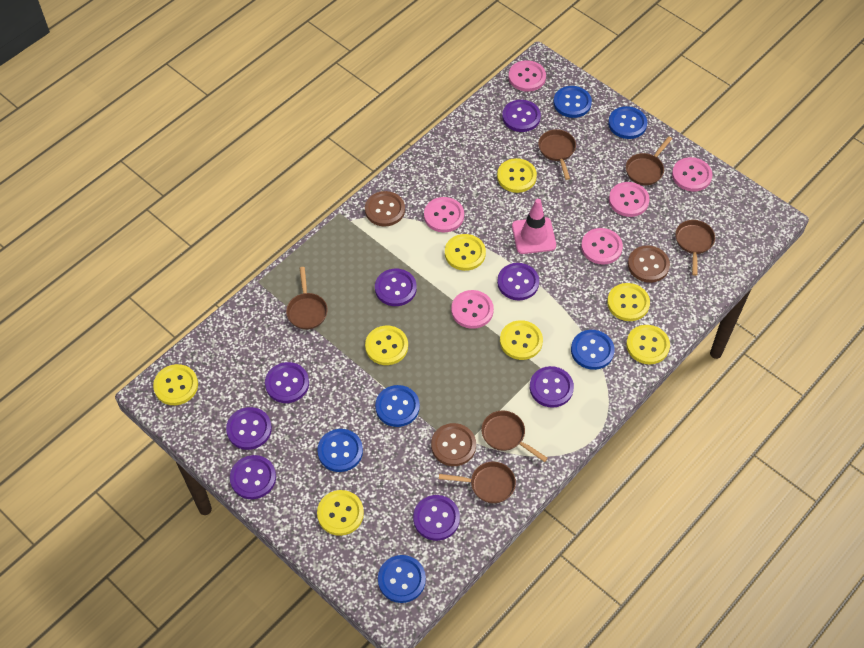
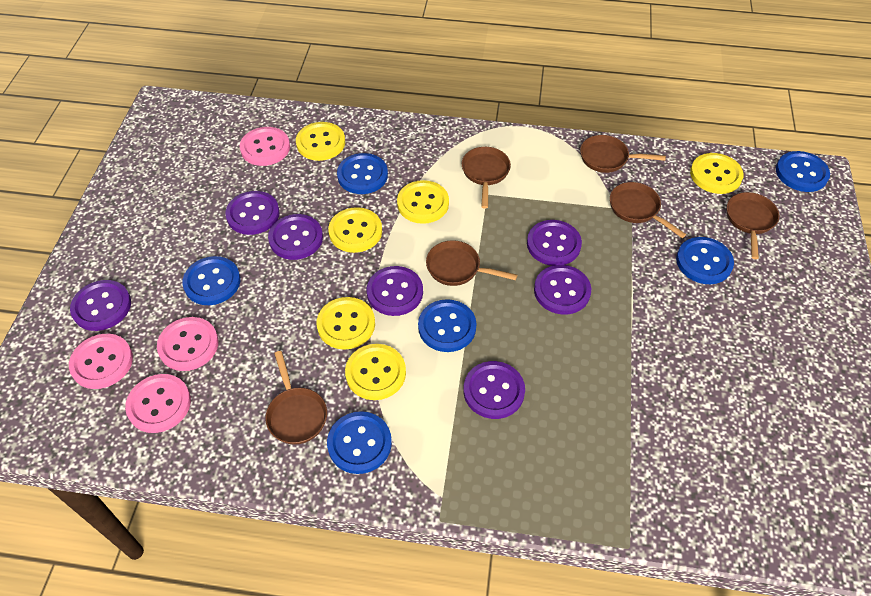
brown button: 3 -> 0
pink button: 6 -> 4
pink traffic cone: 1 -> 0
purple button: 8 -> 7
yellow button: 8 -> 6

